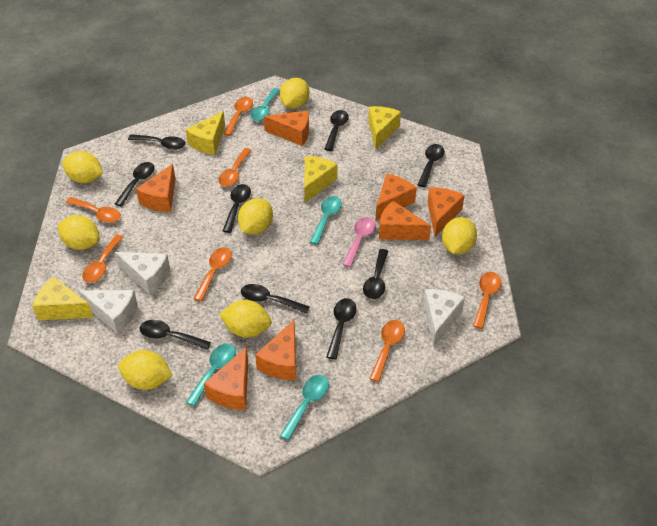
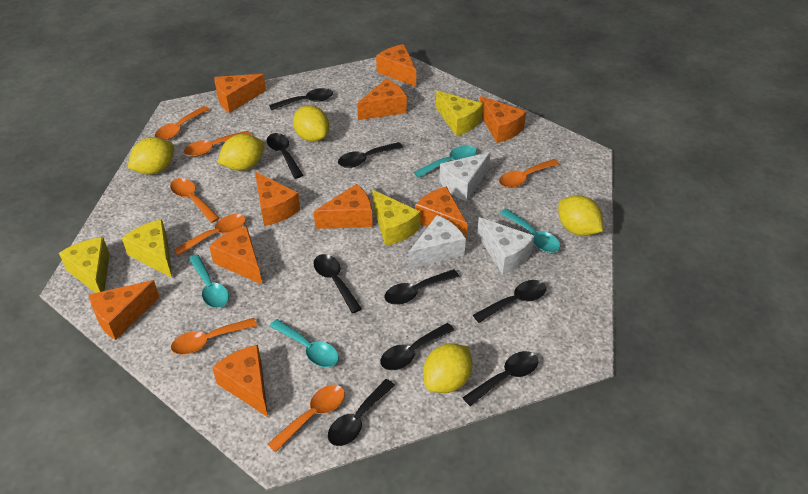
orange cheese: 7 -> 10
pink spoon: 1 -> 0
yellow lemon: 7 -> 5

